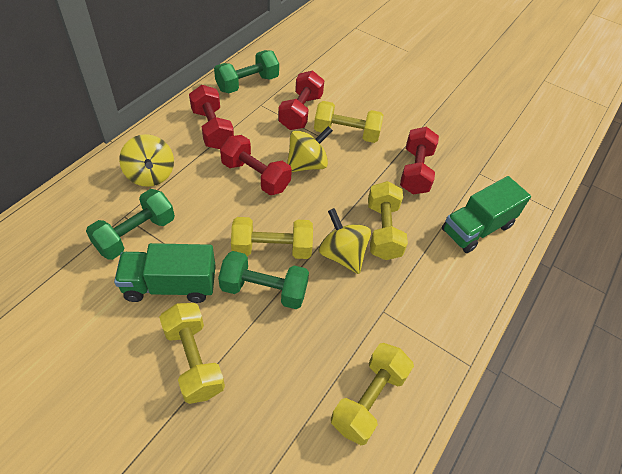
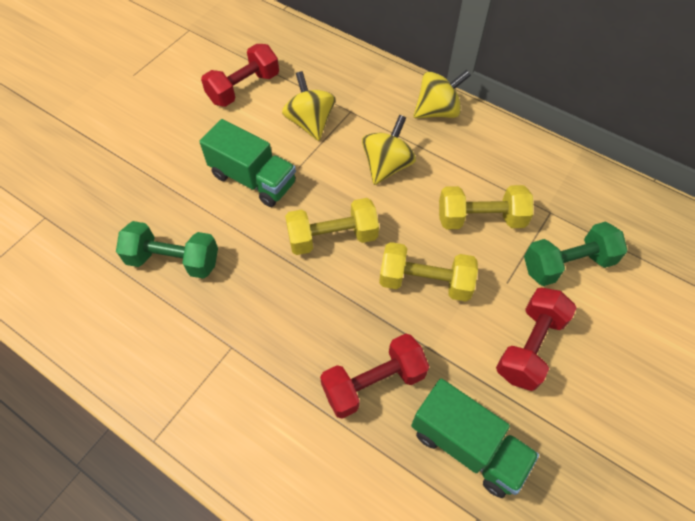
green dumbbell: 3 -> 2
red dumbbell: 4 -> 3
yellow dumbbell: 5 -> 3

